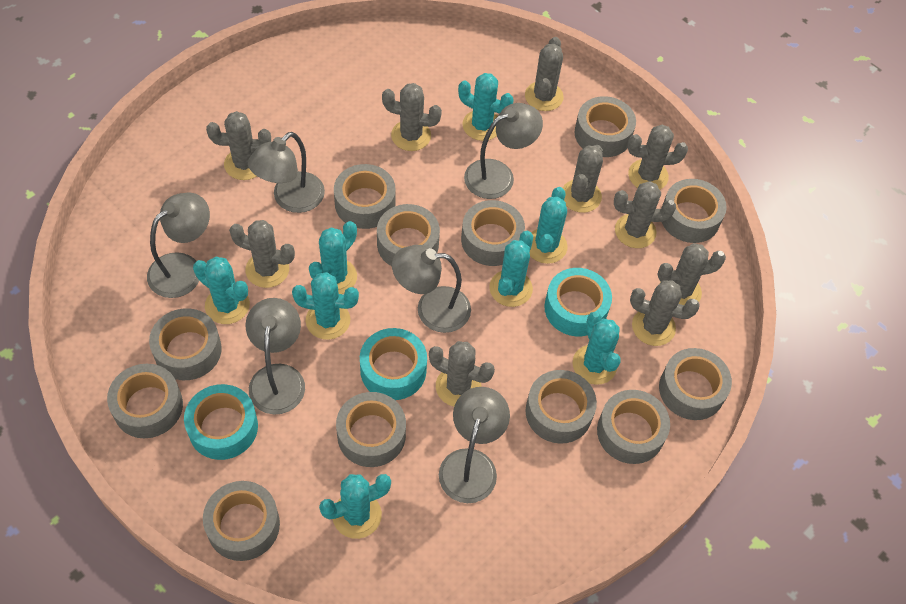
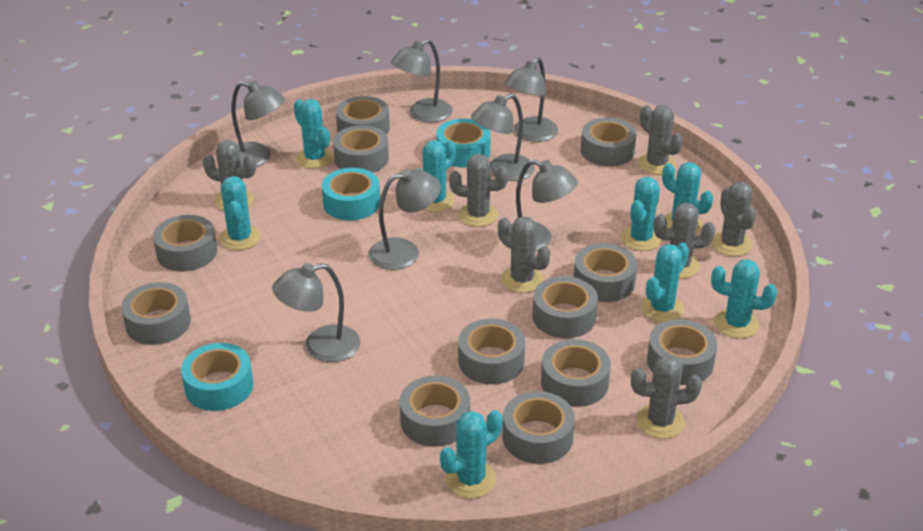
grey cactus: 10 -> 7
grey lamp: 6 -> 7

